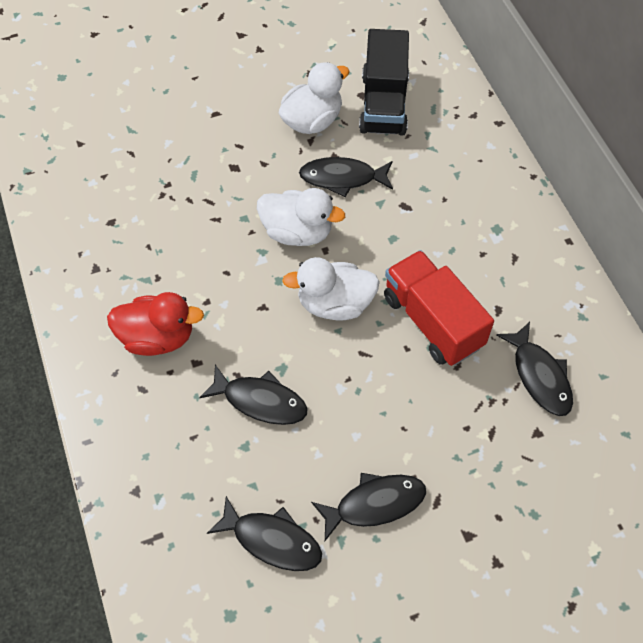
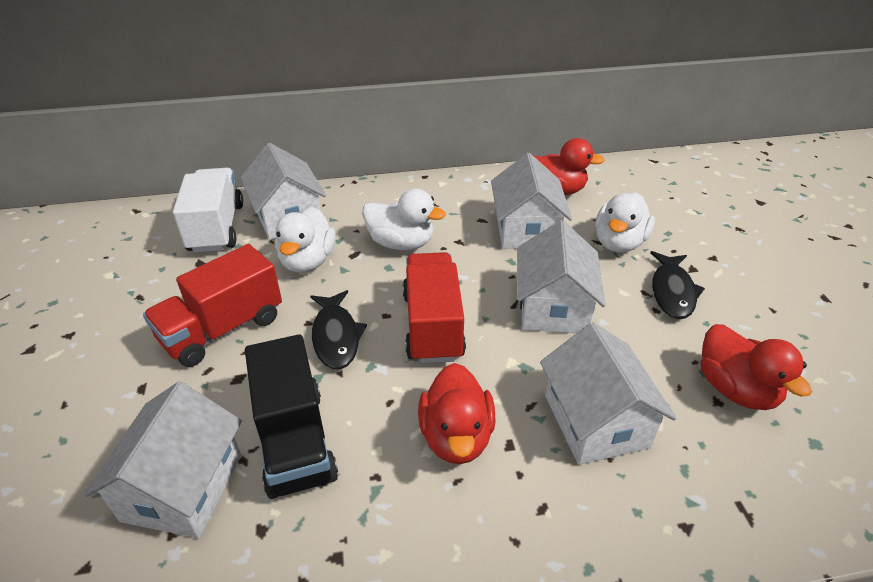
black fish: 5 -> 2
red duck: 1 -> 3
red truck: 1 -> 2
white house: 0 -> 5
white truck: 0 -> 1

